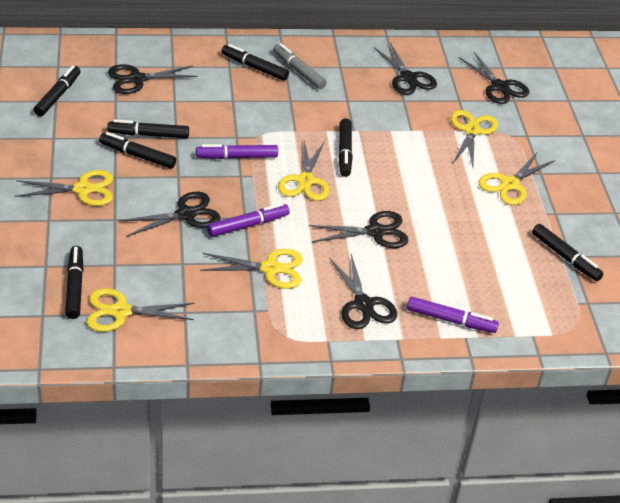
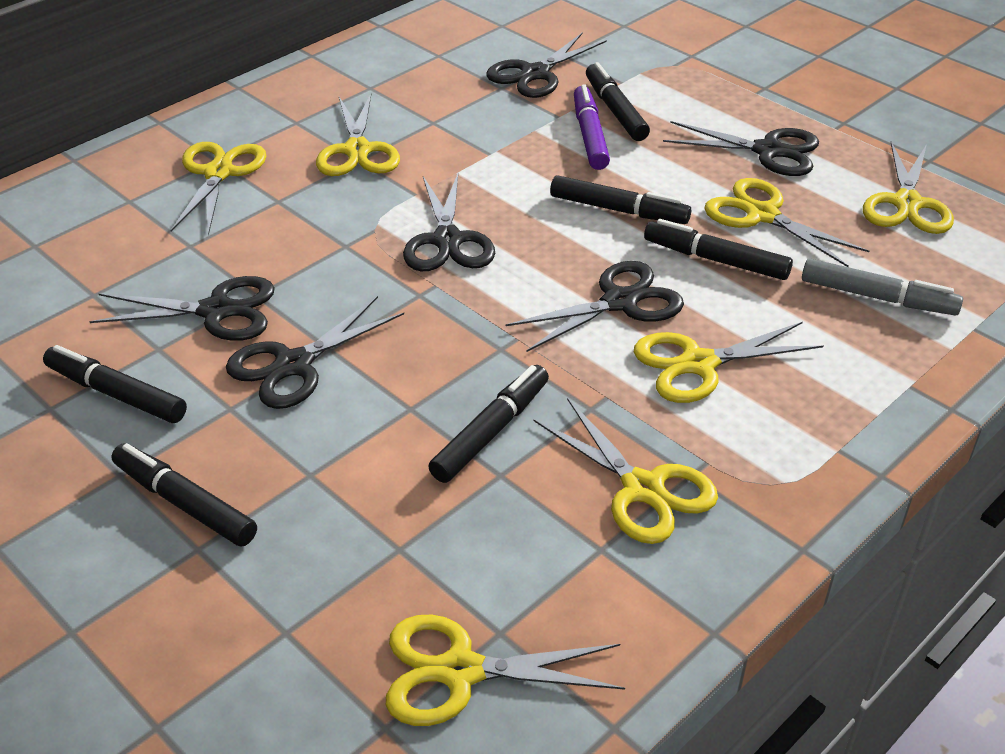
black marker: 7 -> 6
purple marker: 3 -> 1
yellow scissors: 6 -> 7

